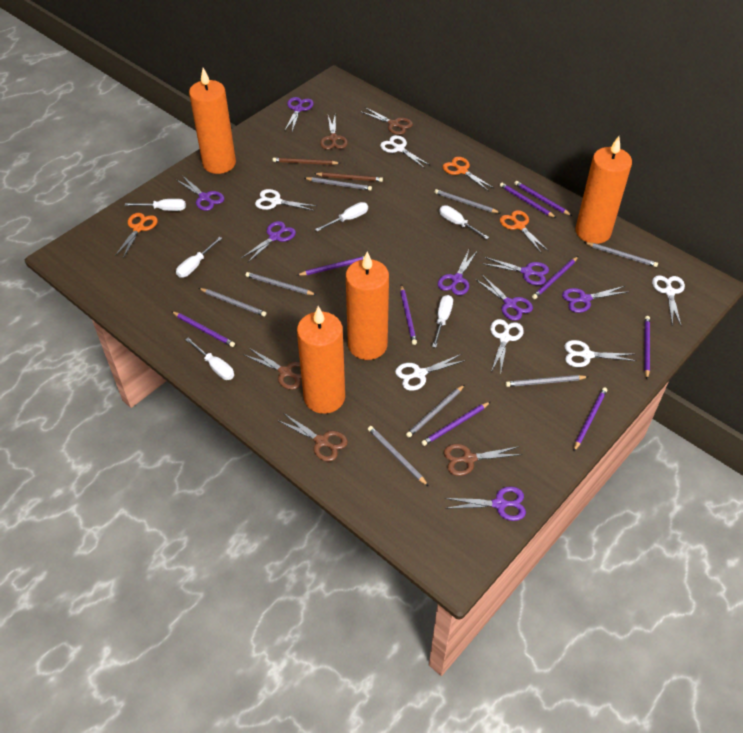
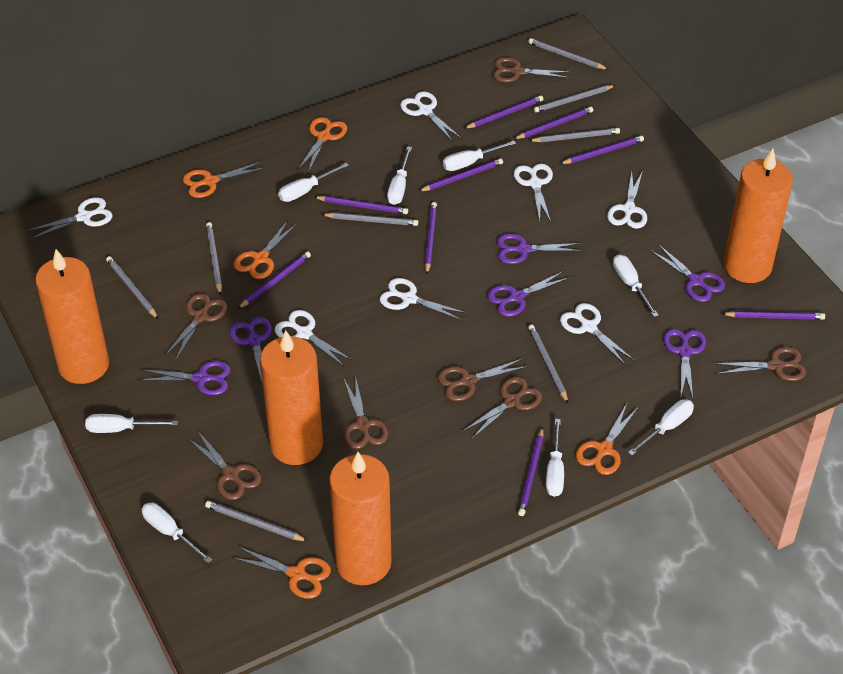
brown pencil: 2 -> 0
brown scissors: 5 -> 7
orange scissors: 3 -> 5
purple scissors: 8 -> 6
white scissors: 6 -> 7
white screwdriver: 6 -> 8

